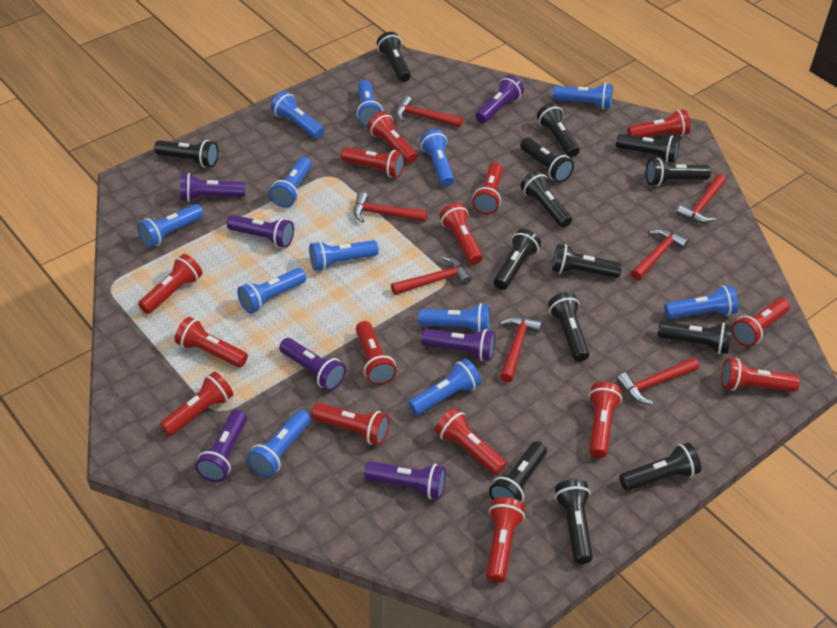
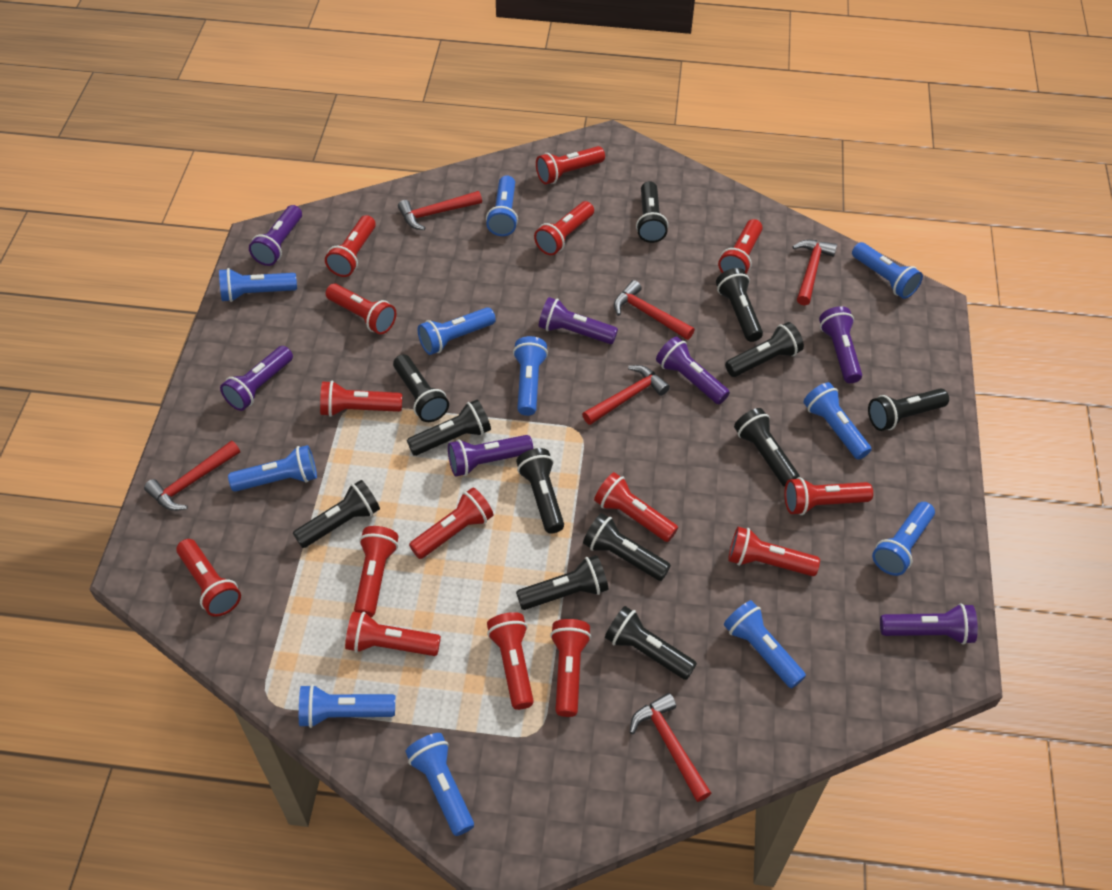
black flashlight: 14 -> 12
blue flashlight: 12 -> 11
red hammer: 7 -> 6

